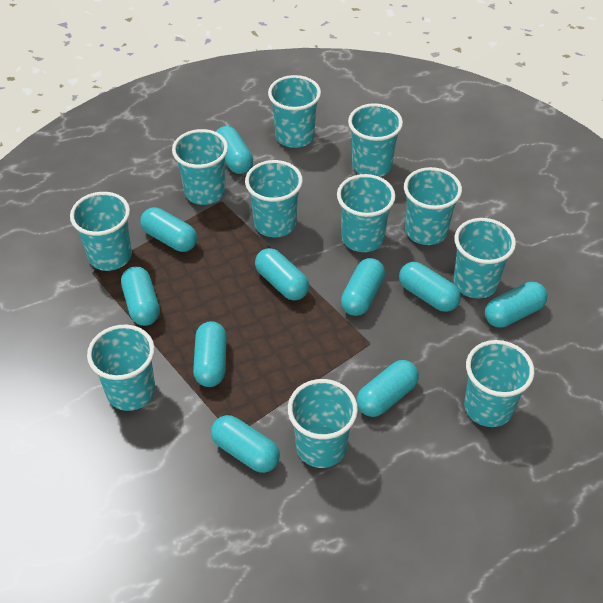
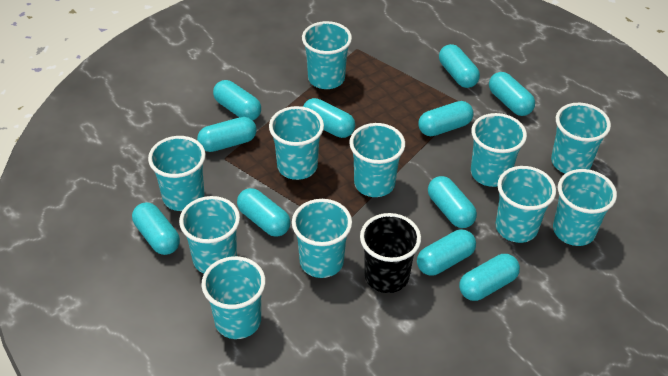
black cup: 0 -> 1
turquoise capsule: 10 -> 11

